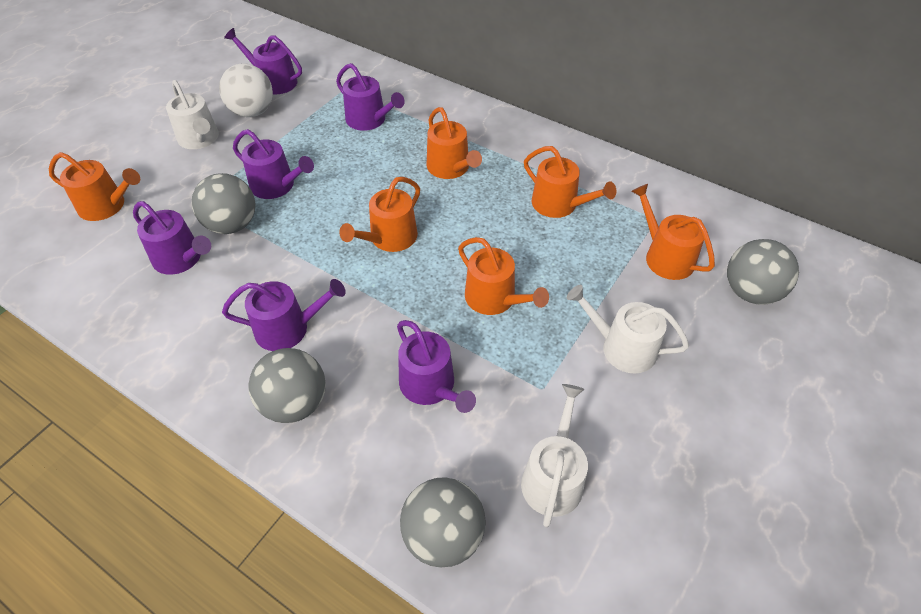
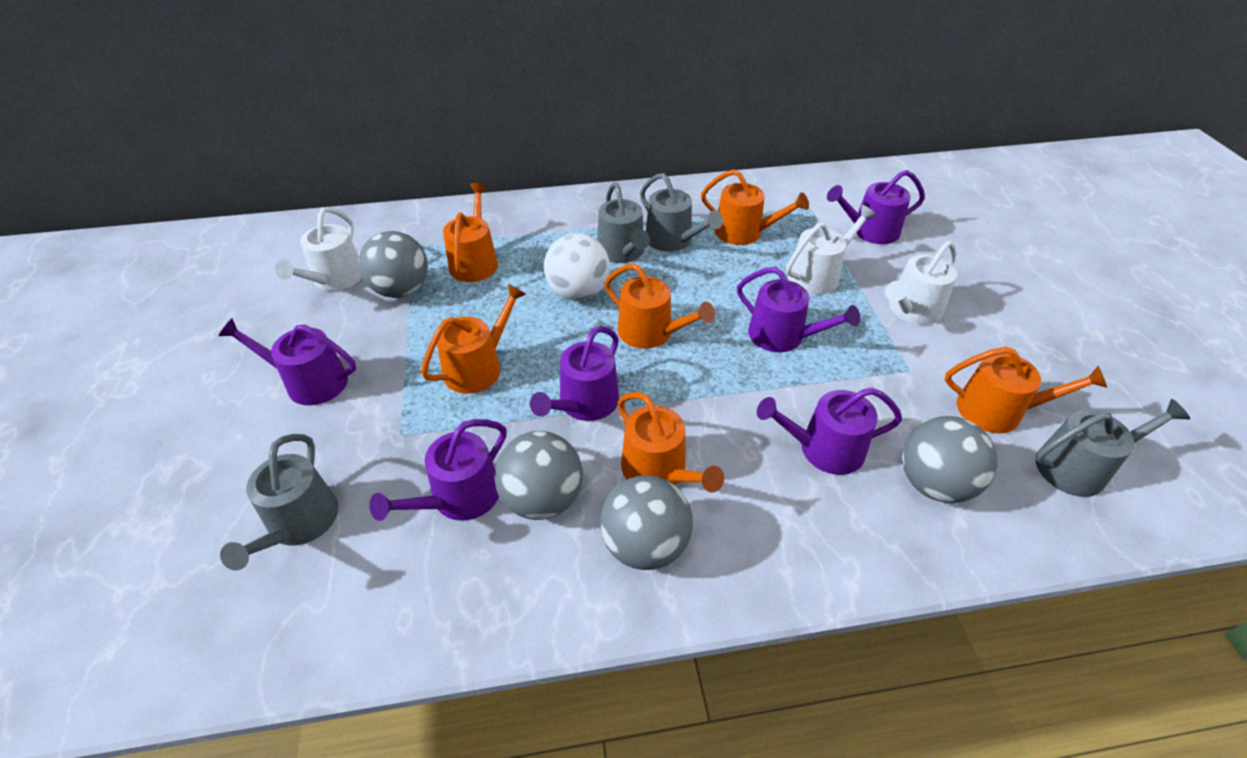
grey watering can: 0 -> 4

